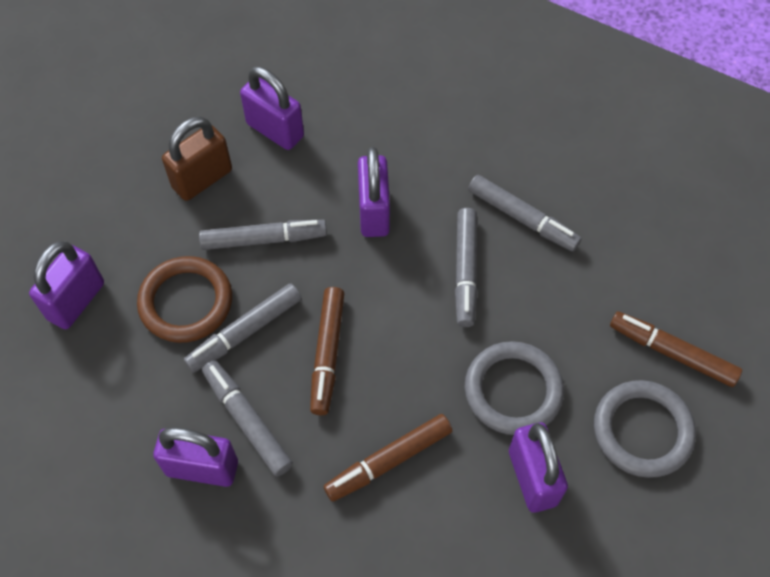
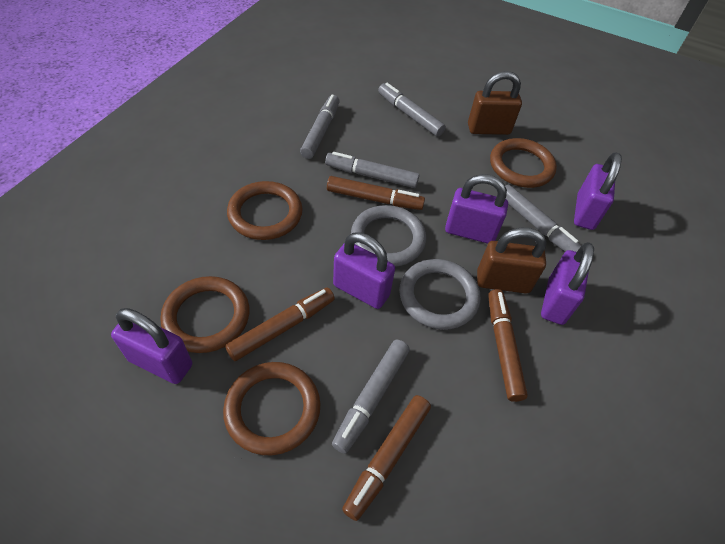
brown marker: 3 -> 4
brown padlock: 1 -> 2
brown ring: 1 -> 4

